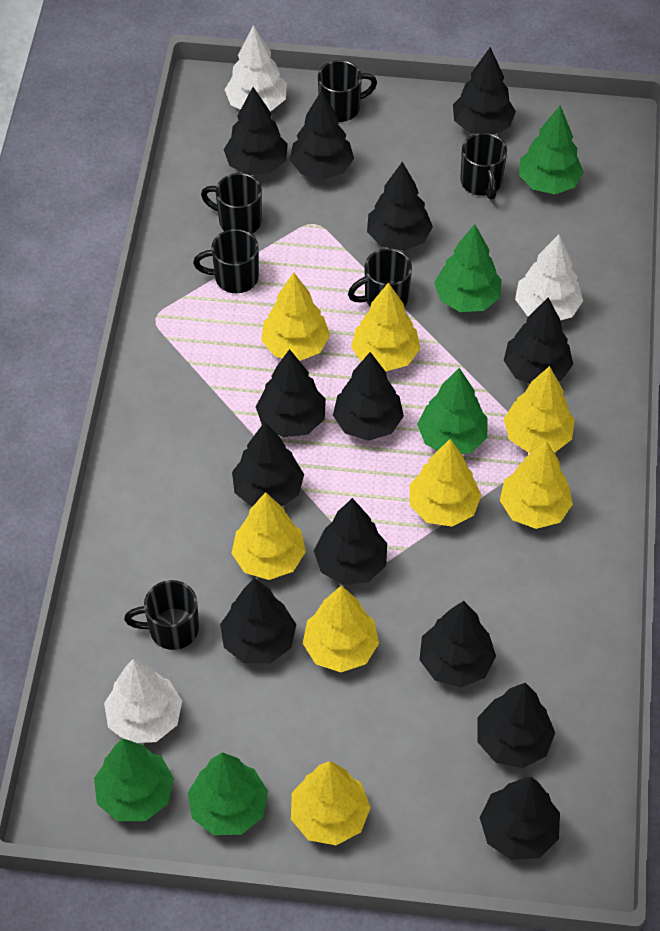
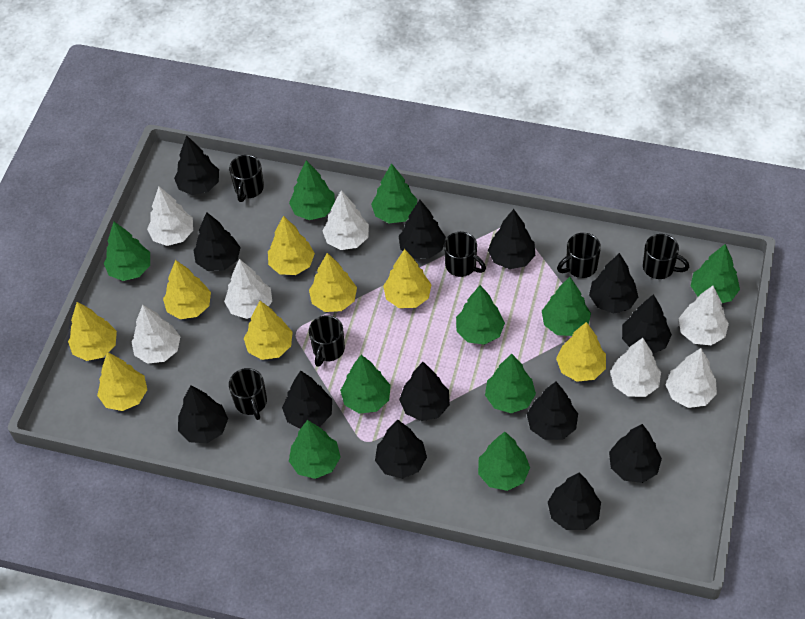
green tree: 5 -> 10
white tree: 3 -> 7

